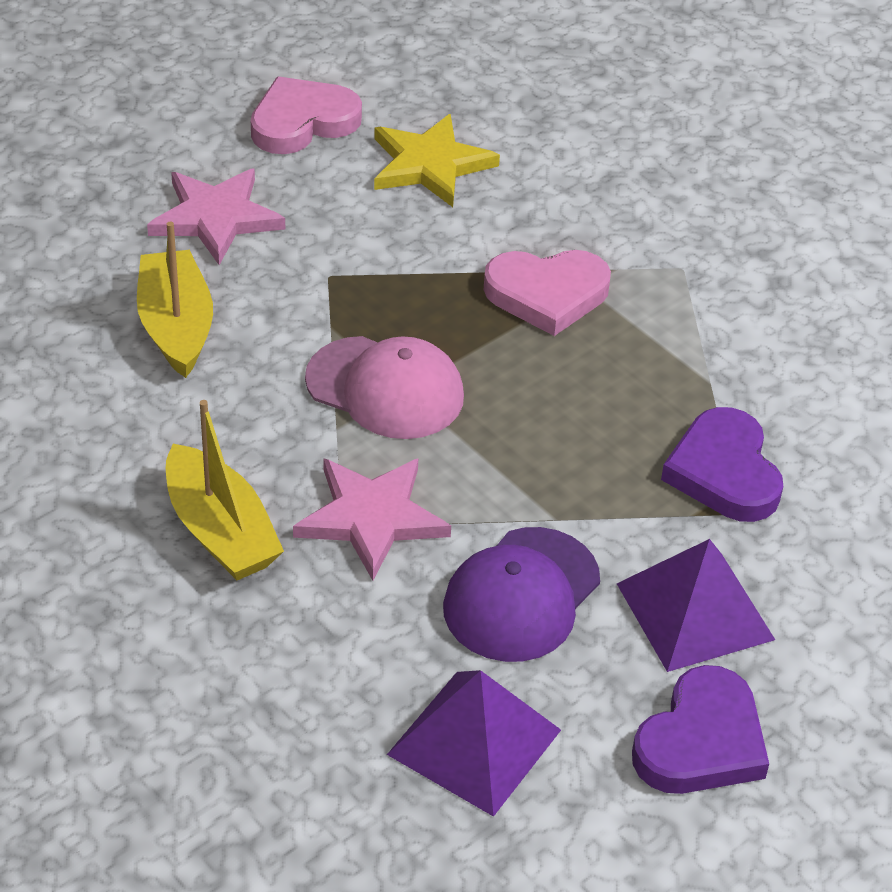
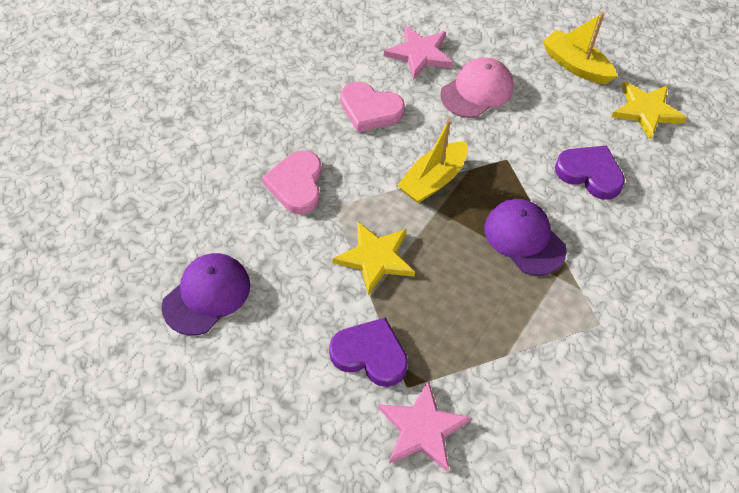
purple cap: 1 -> 2
purple pyramid: 2 -> 0
yellow star: 1 -> 2

